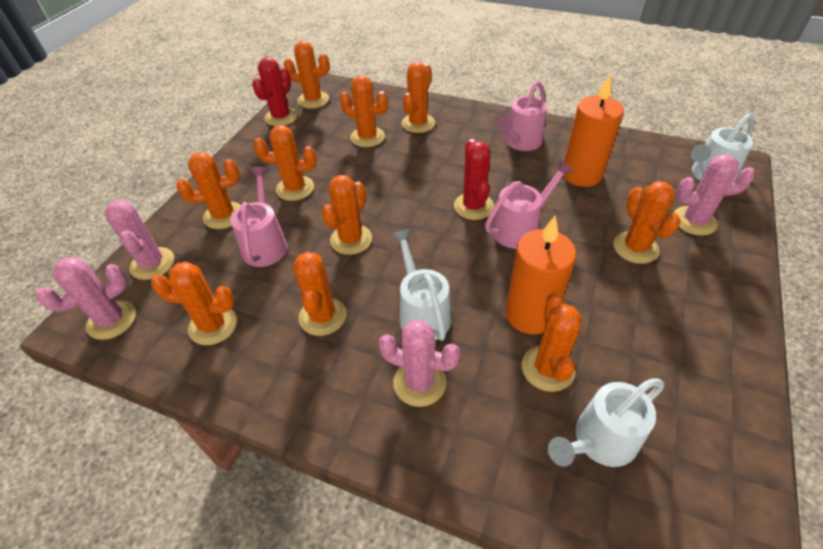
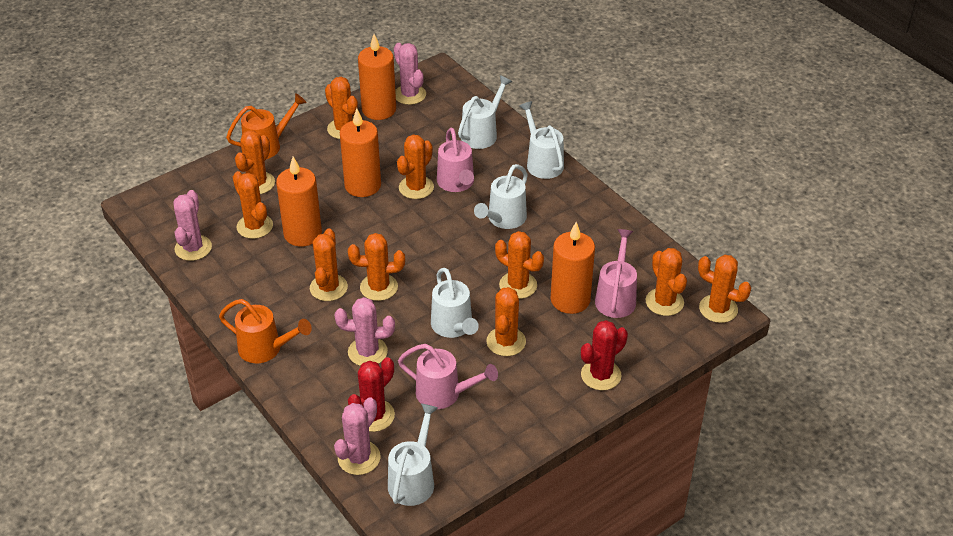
orange candle: 2 -> 4
orange watering can: 0 -> 2
white watering can: 3 -> 5

